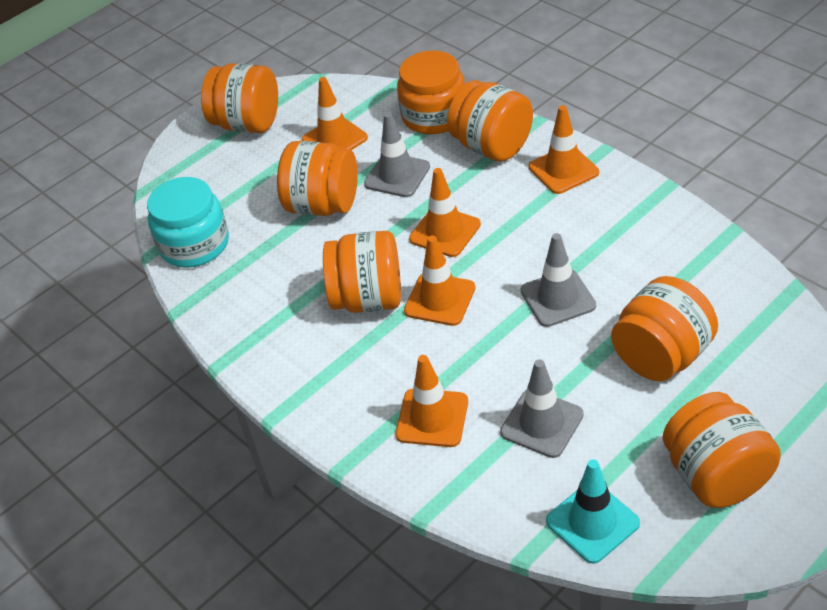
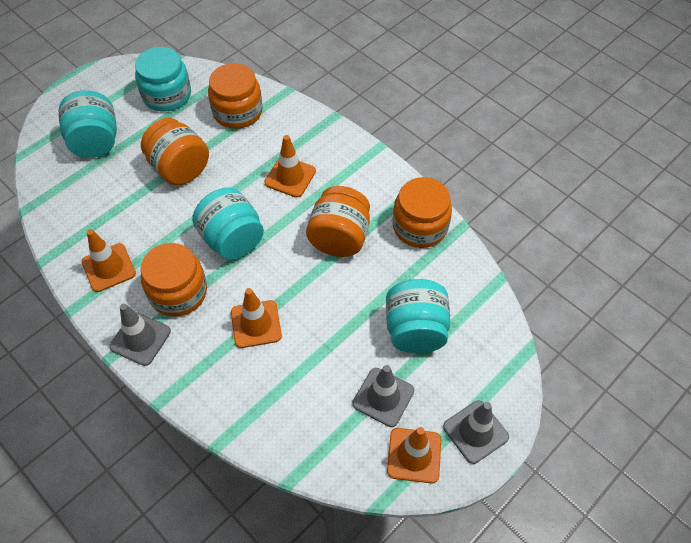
orange jar: 7 -> 5
orange traffic cone: 5 -> 4
turquoise jar: 1 -> 4
turquoise traffic cone: 1 -> 0

